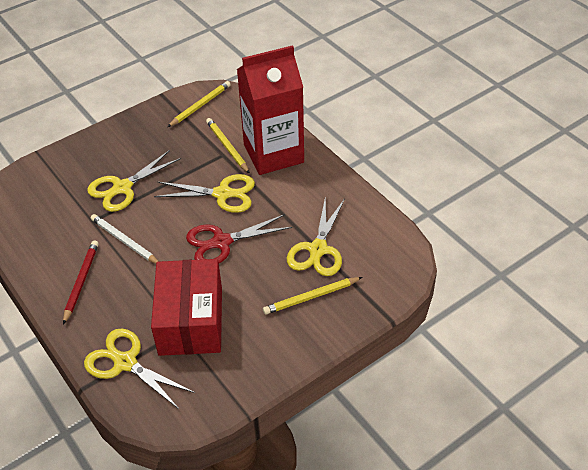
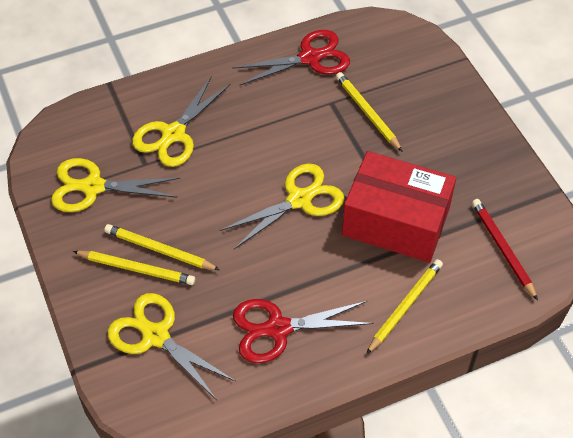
red carton: 1 -> 0
red scissors: 1 -> 2
white pencil: 1 -> 0
yellow pencil: 3 -> 4

